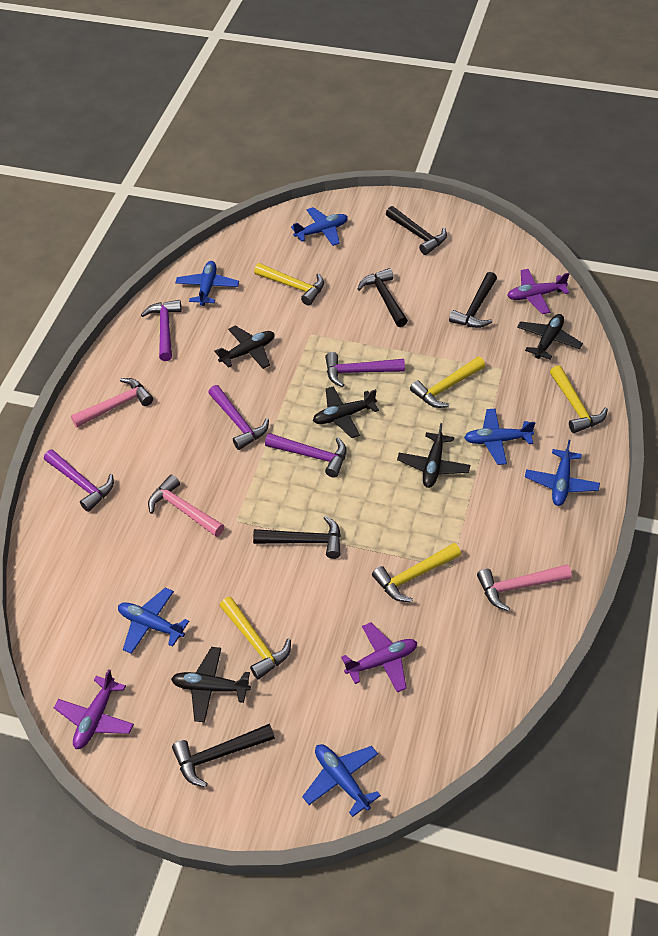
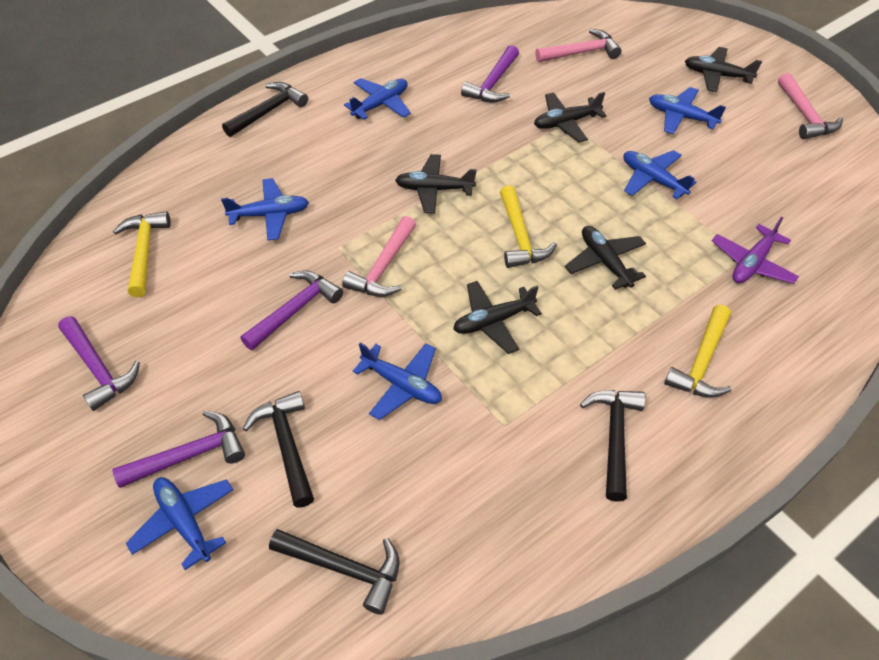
black hammer: 5 -> 4
purple hammer: 5 -> 4
purple plane: 3 -> 1
yellow hammer: 5 -> 3

